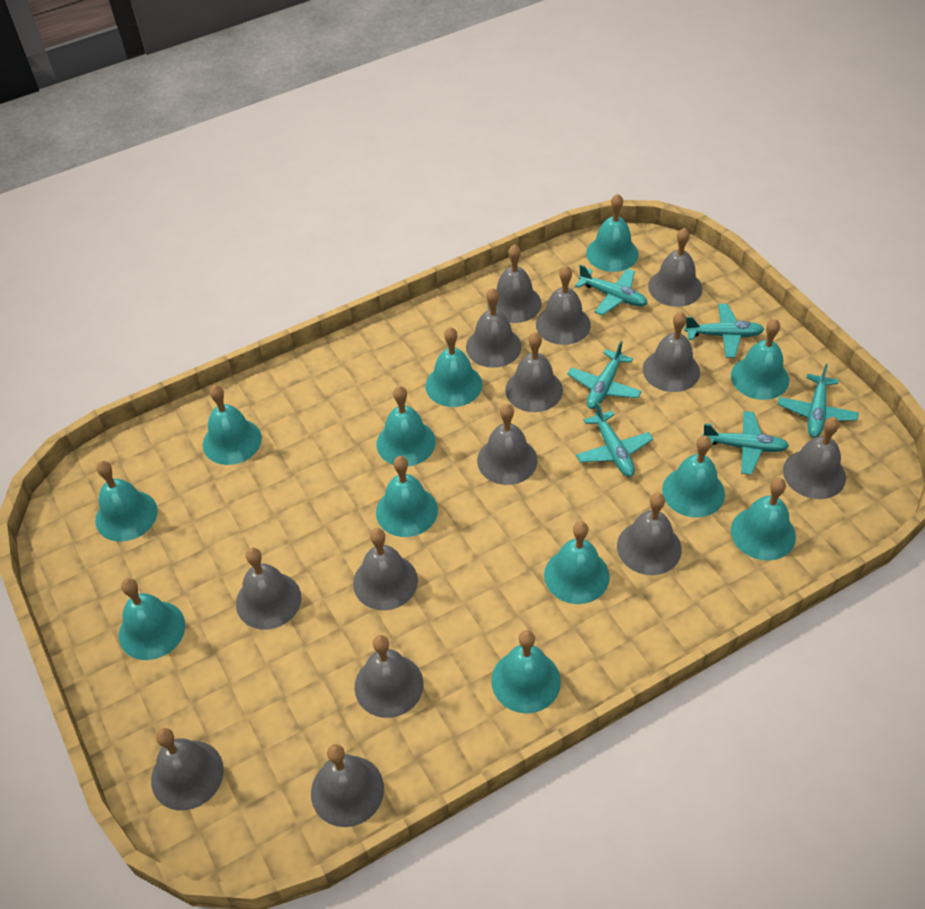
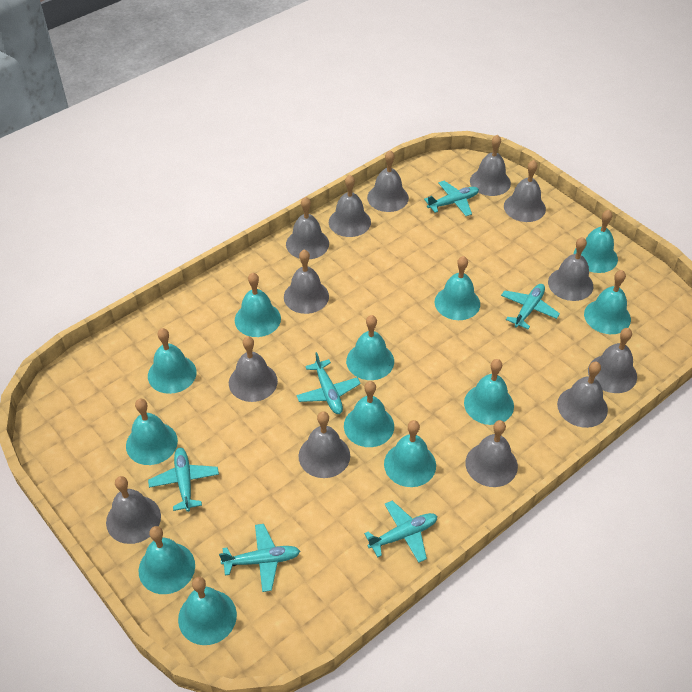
grey bell: 14 -> 13

